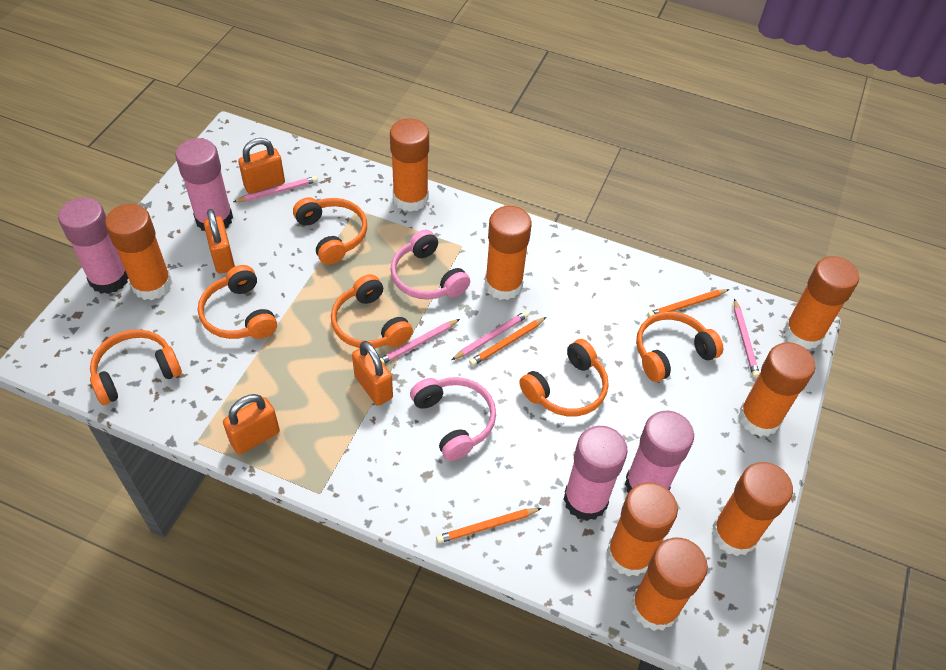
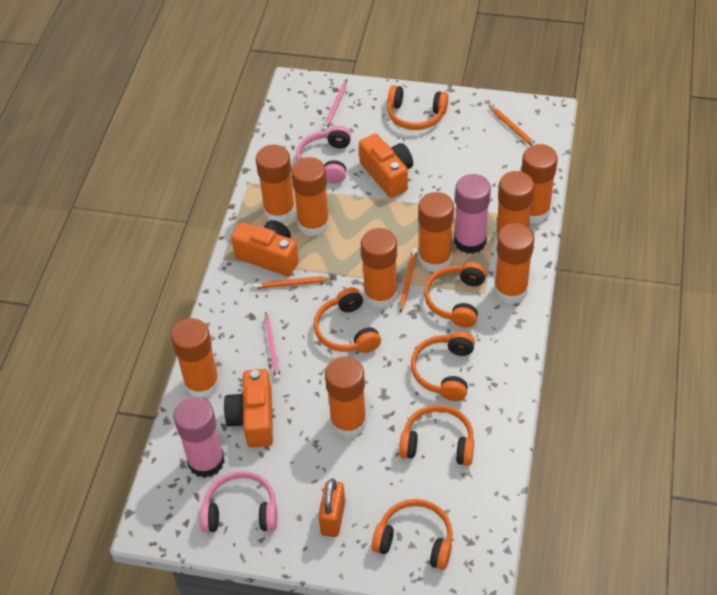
orange camera: 0 -> 3
orange glue stick: 8 -> 9
orange padlock: 4 -> 1
pink glue stick: 4 -> 2
pink pencil: 4 -> 2

